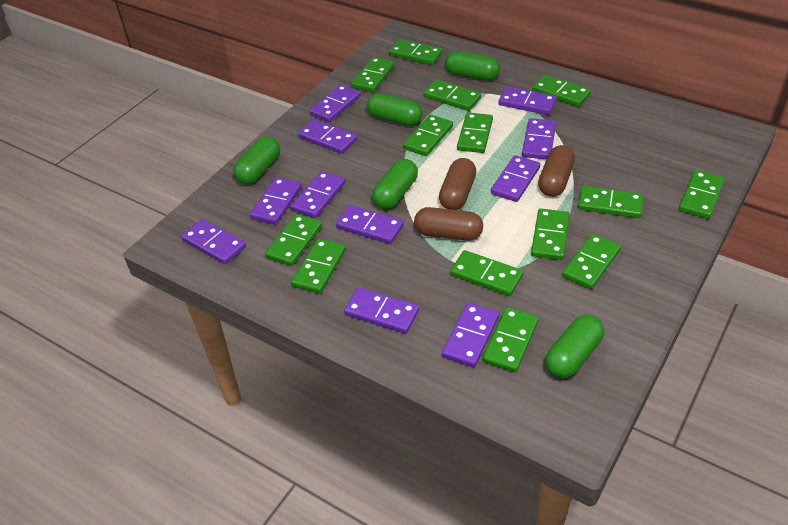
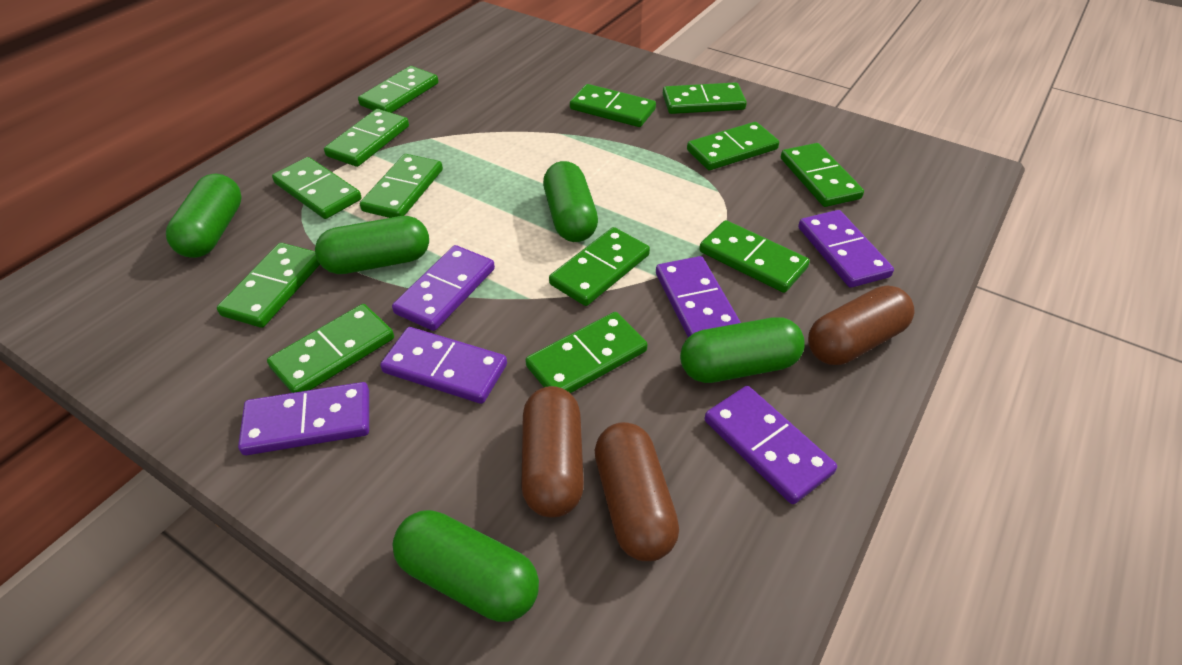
green domino: 14 -> 13
purple domino: 11 -> 6

